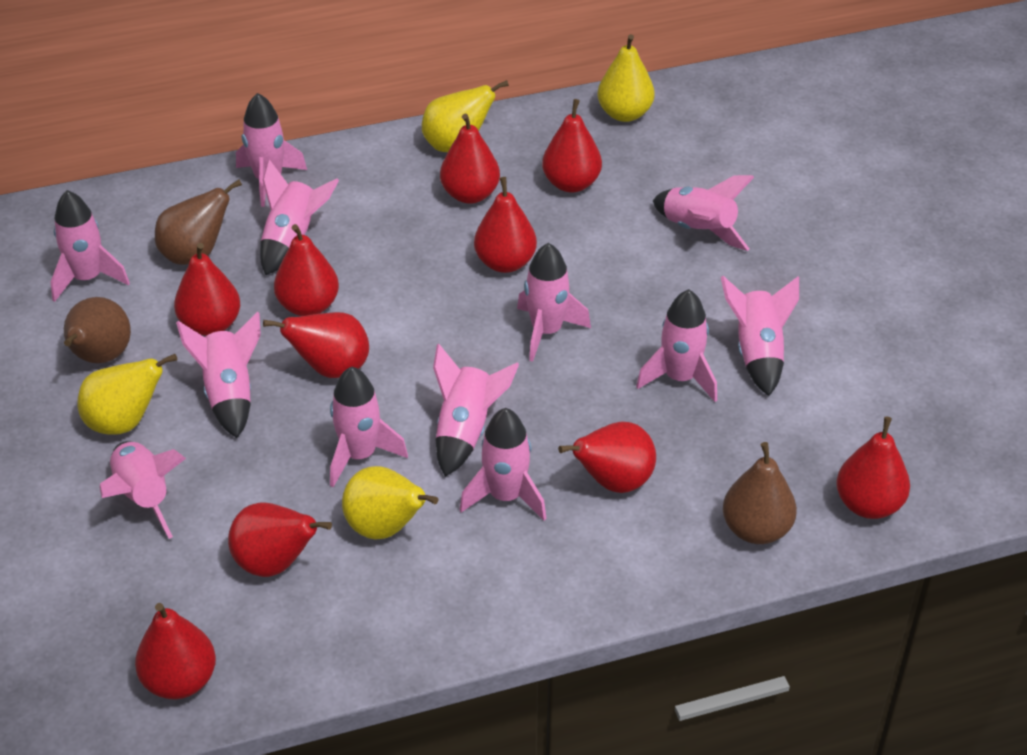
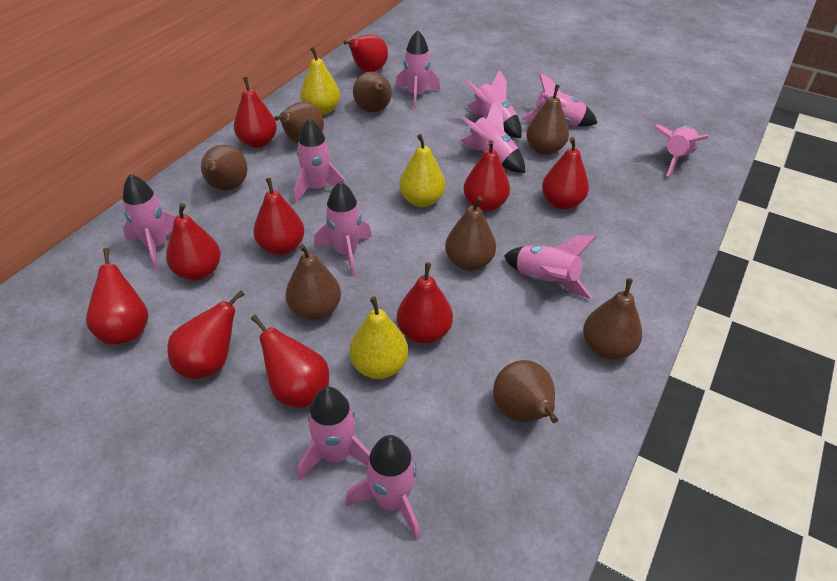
brown pear: 3 -> 8
pink rocket: 12 -> 11
yellow pear: 4 -> 3

